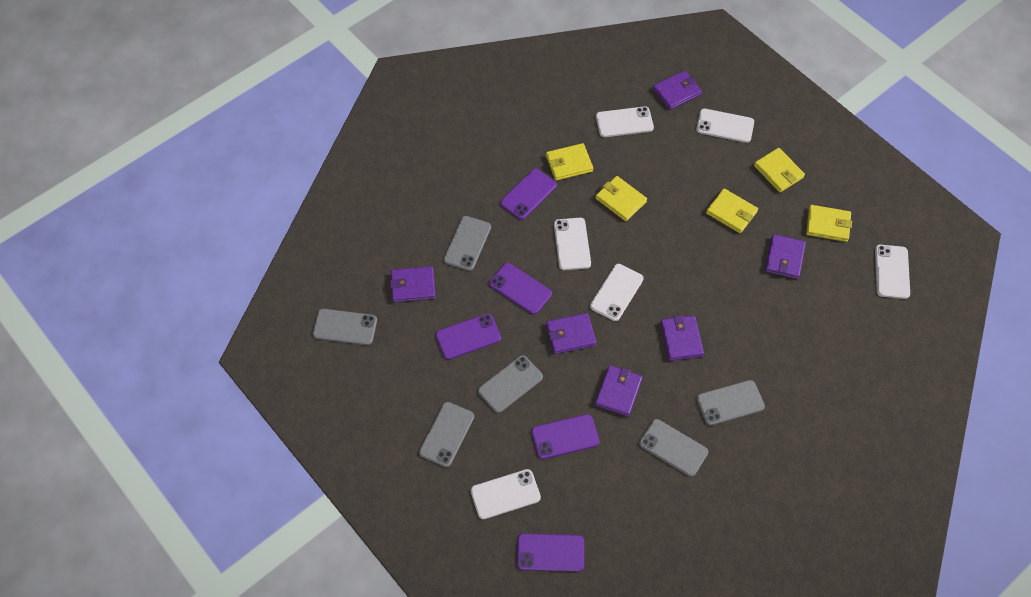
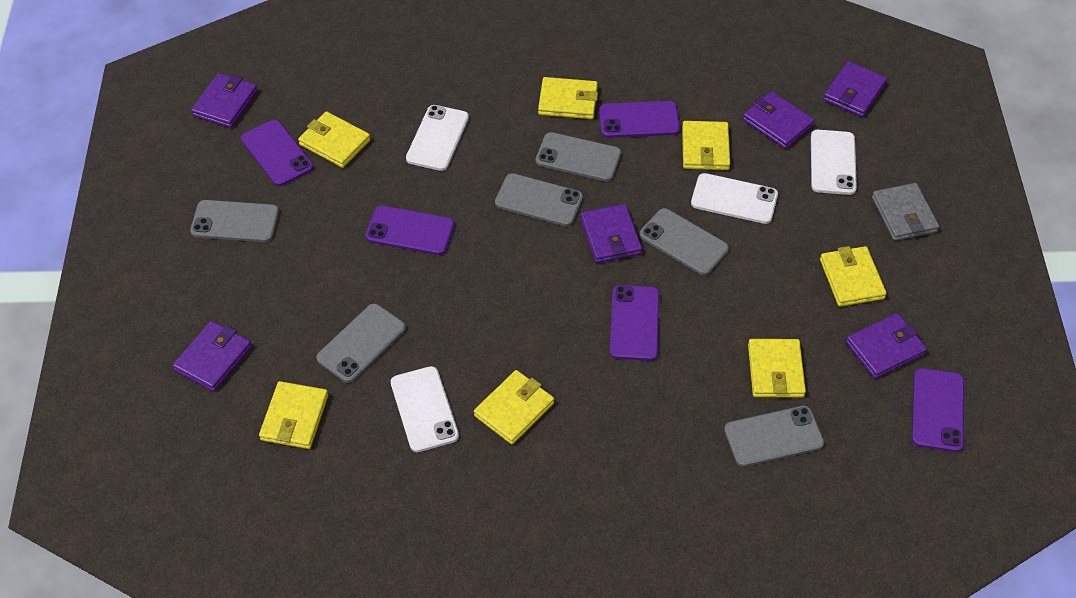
grey wallet: 0 -> 1
white phone: 6 -> 4
yellow wallet: 5 -> 7

